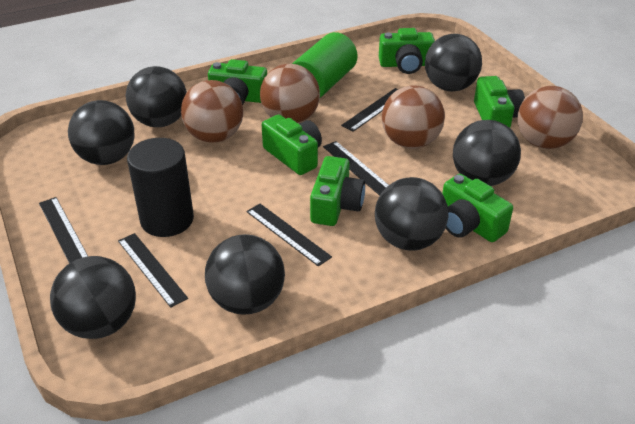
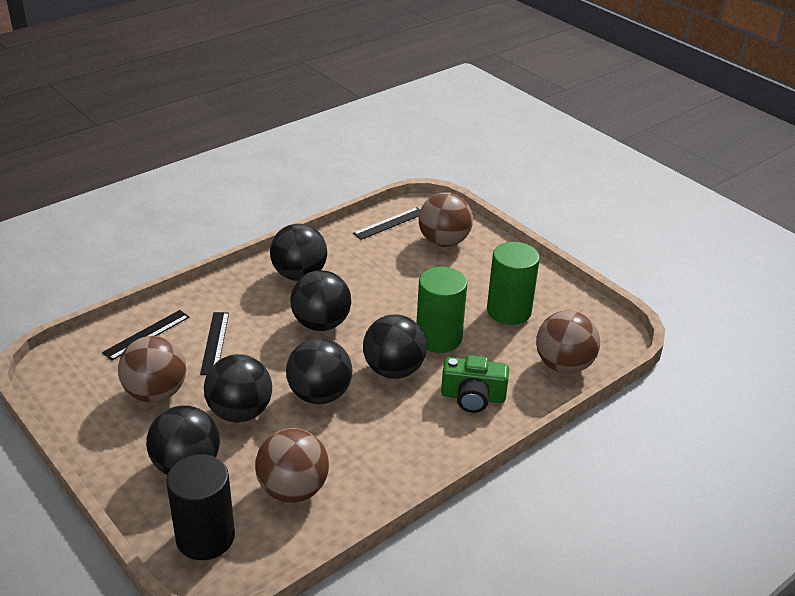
black ball: 7 -> 6
black ruler: 5 -> 3
green camera: 6 -> 1
green cylinder: 1 -> 2

